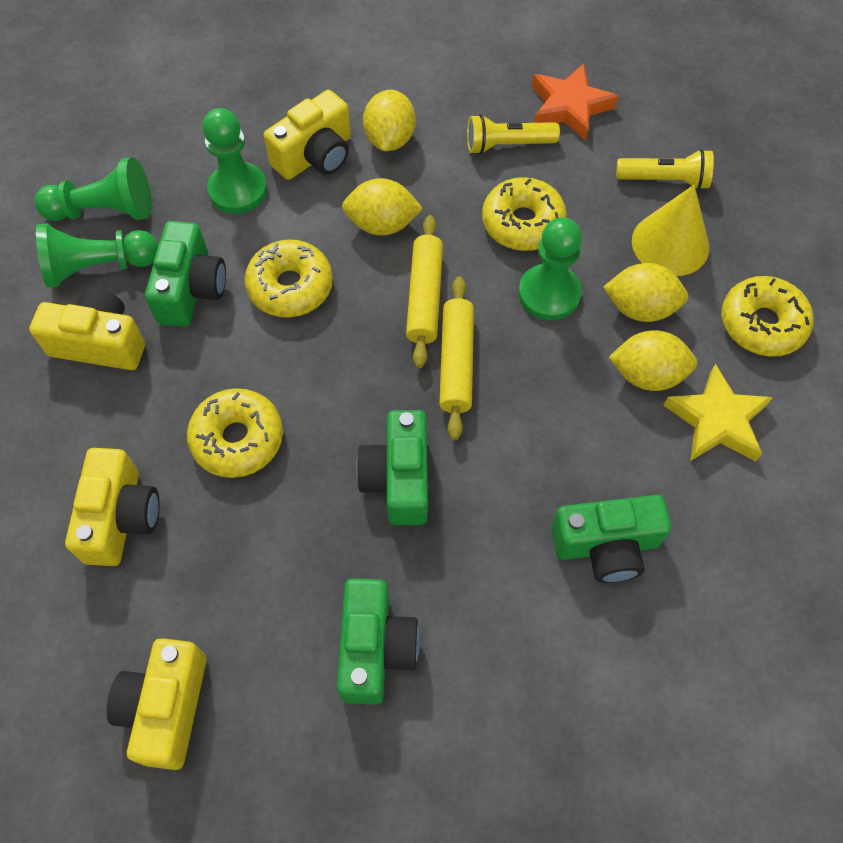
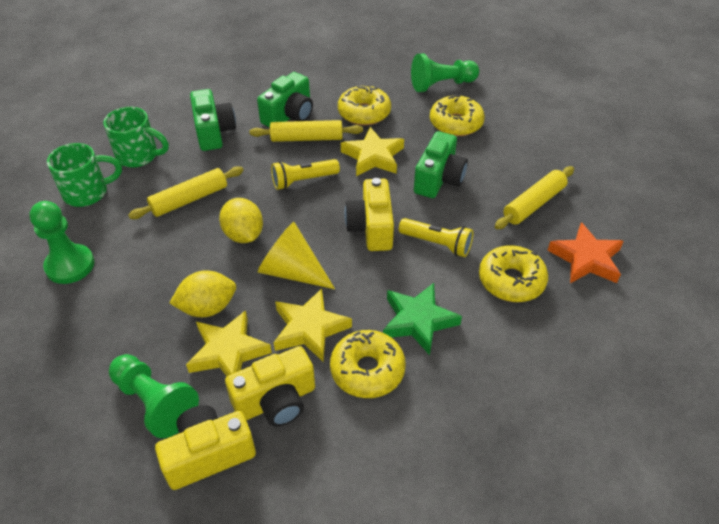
green camera: 4 -> 3
green mug: 0 -> 2
green pawn: 4 -> 3
green star: 0 -> 1
yellow camera: 4 -> 3
yellow lemon: 4 -> 2
yellow rolling pin: 2 -> 3
yellow star: 1 -> 3

